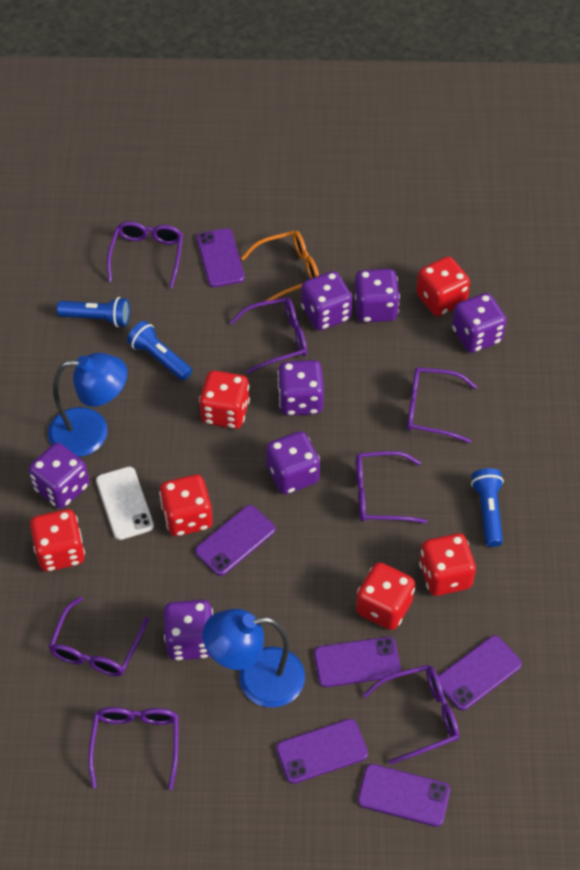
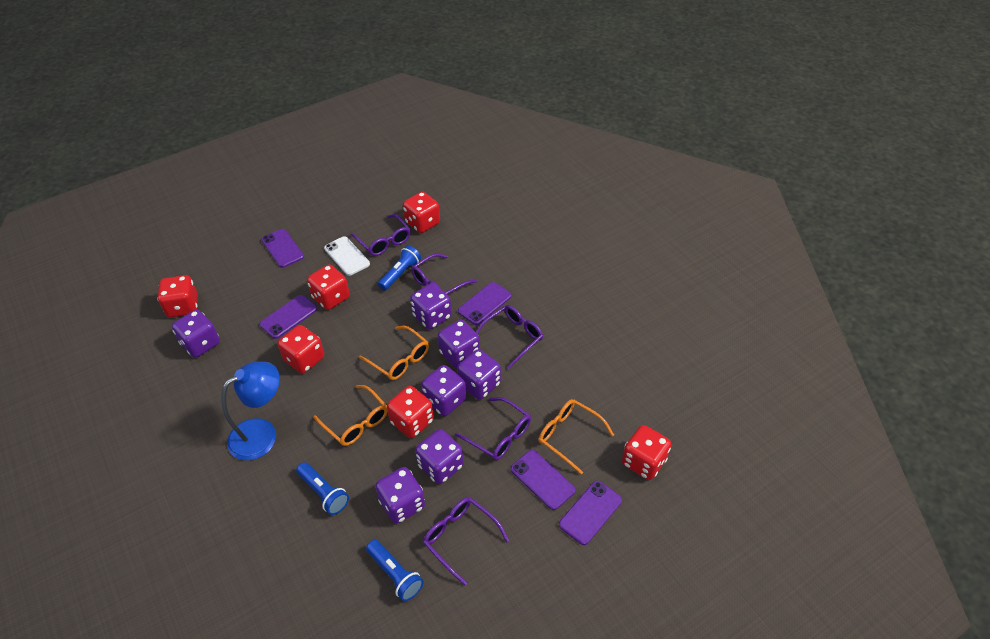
blue lamp: 2 -> 1
orange glasses: 1 -> 3
purple glasses: 7 -> 5
purple phone: 6 -> 5

